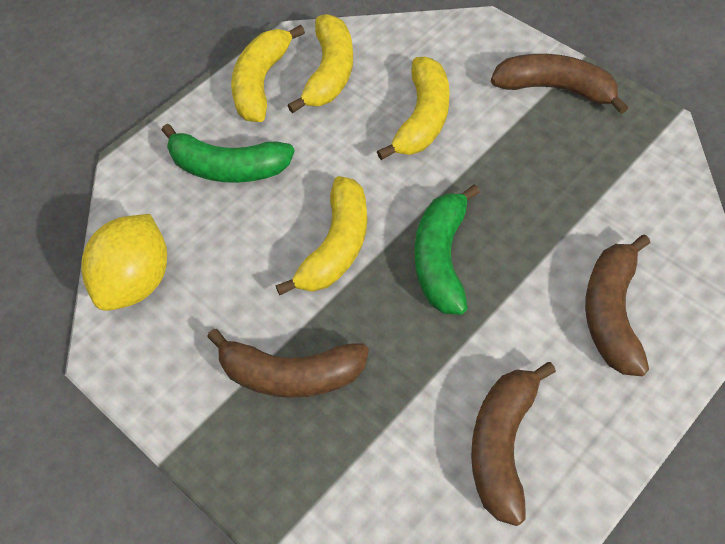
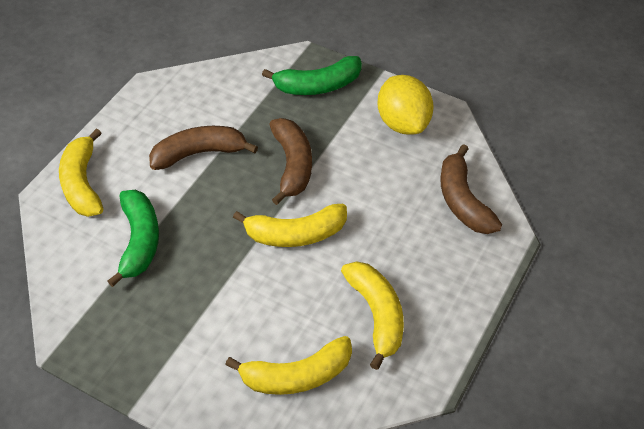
brown banana: 4 -> 3

